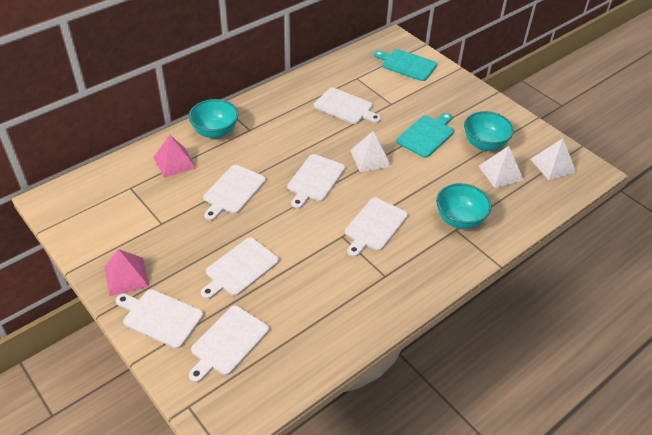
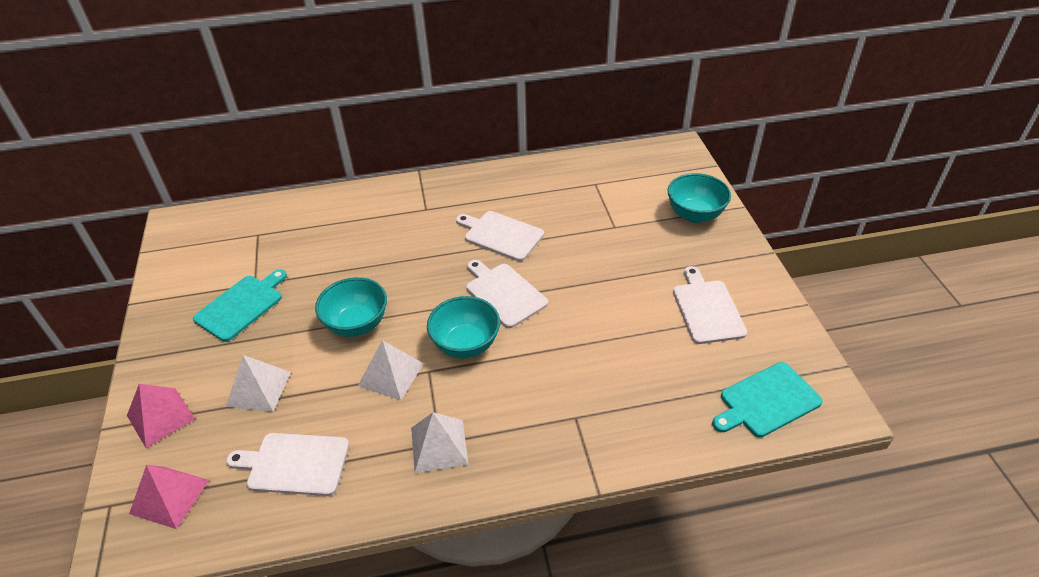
white cutting board: 7 -> 4

